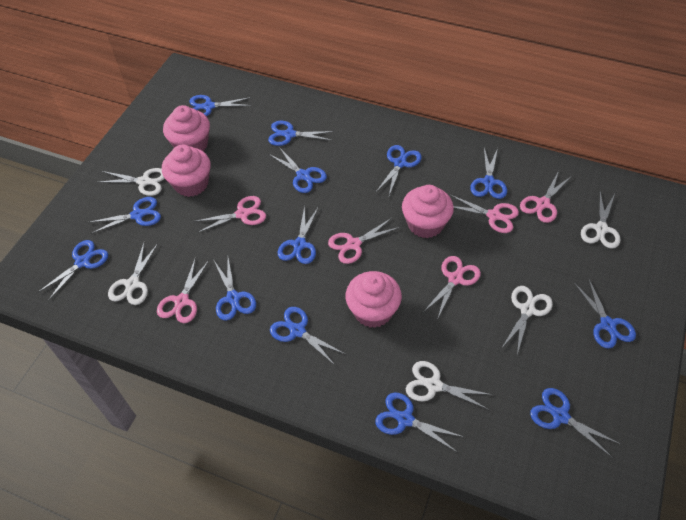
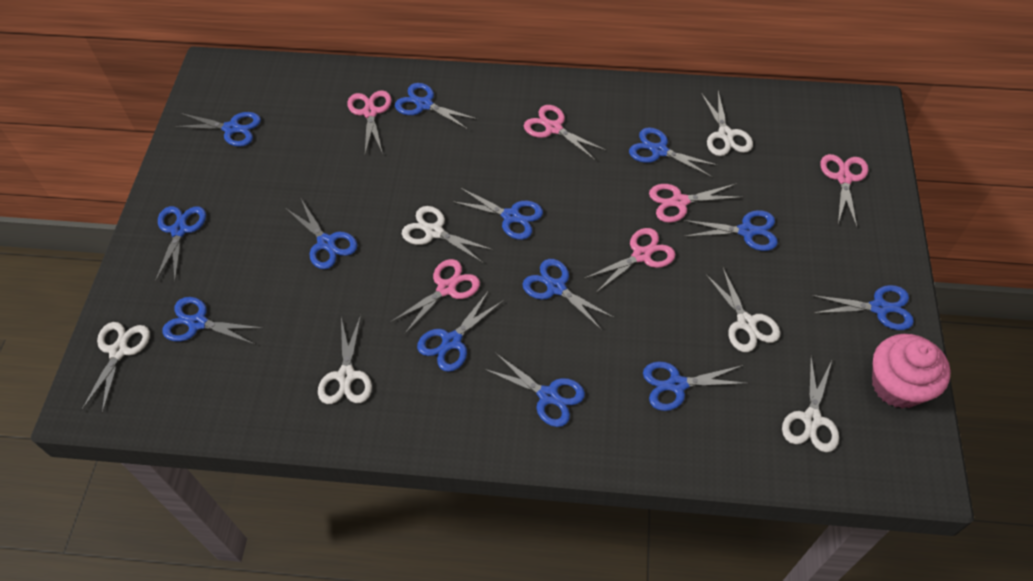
pink cupcake: 4 -> 1
white scissors: 5 -> 6

